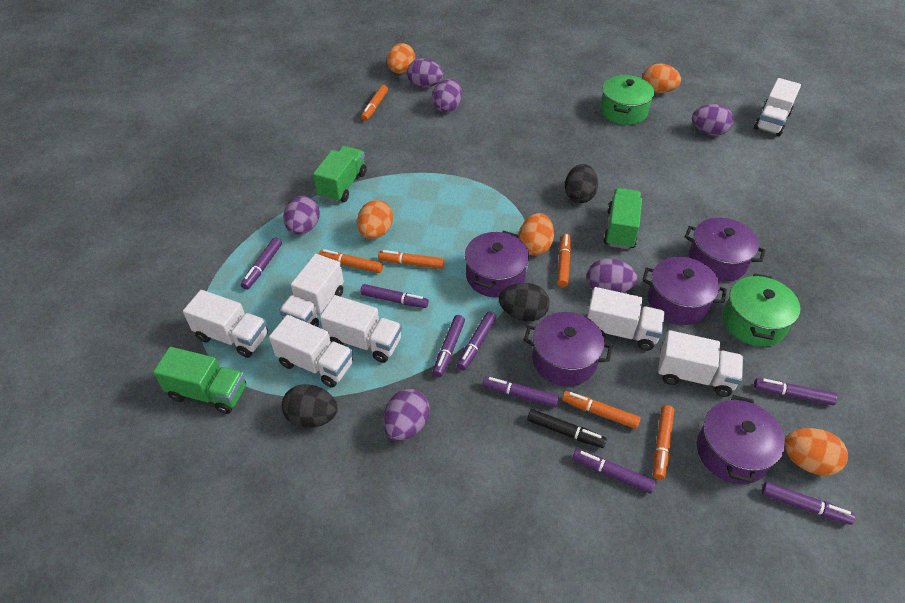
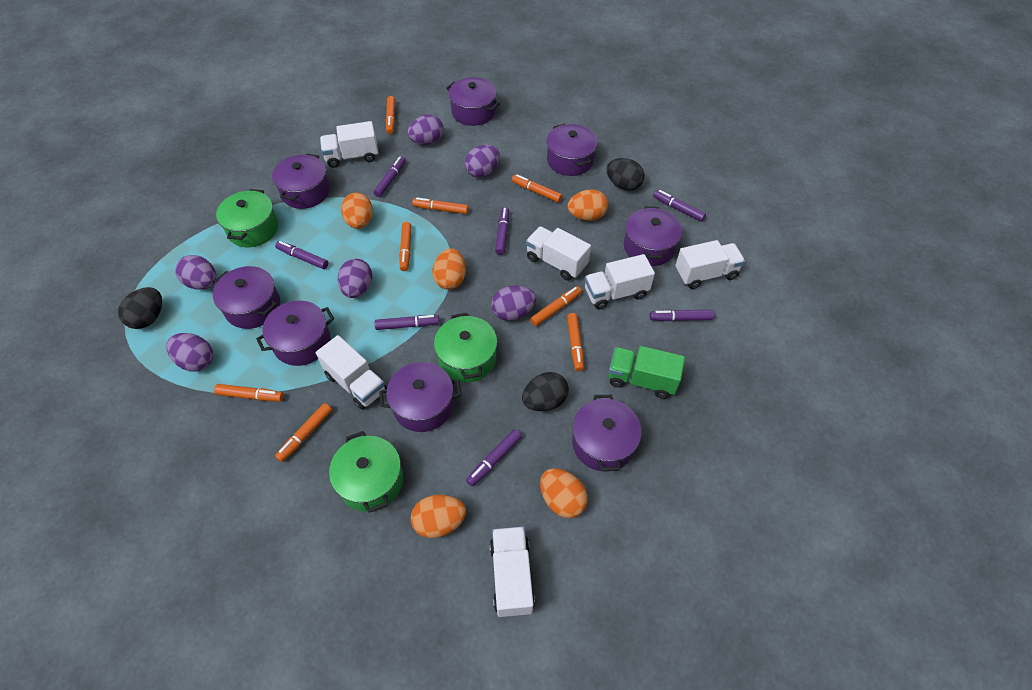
black marker: 1 -> 0
green pot: 2 -> 3
green truck: 3 -> 1
orange marker: 6 -> 8
purple marker: 8 -> 7
purple pot: 5 -> 8
white truck: 7 -> 6

